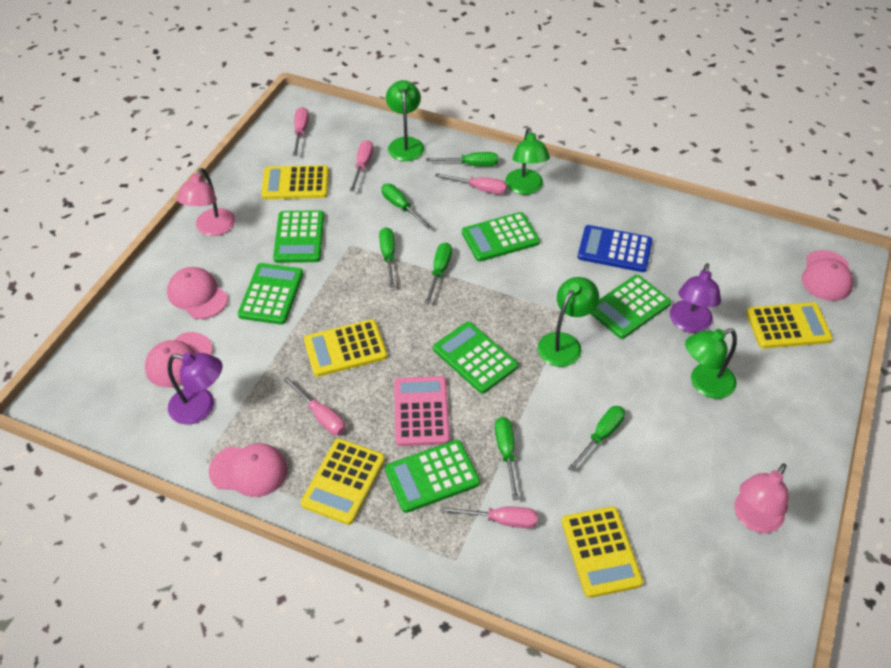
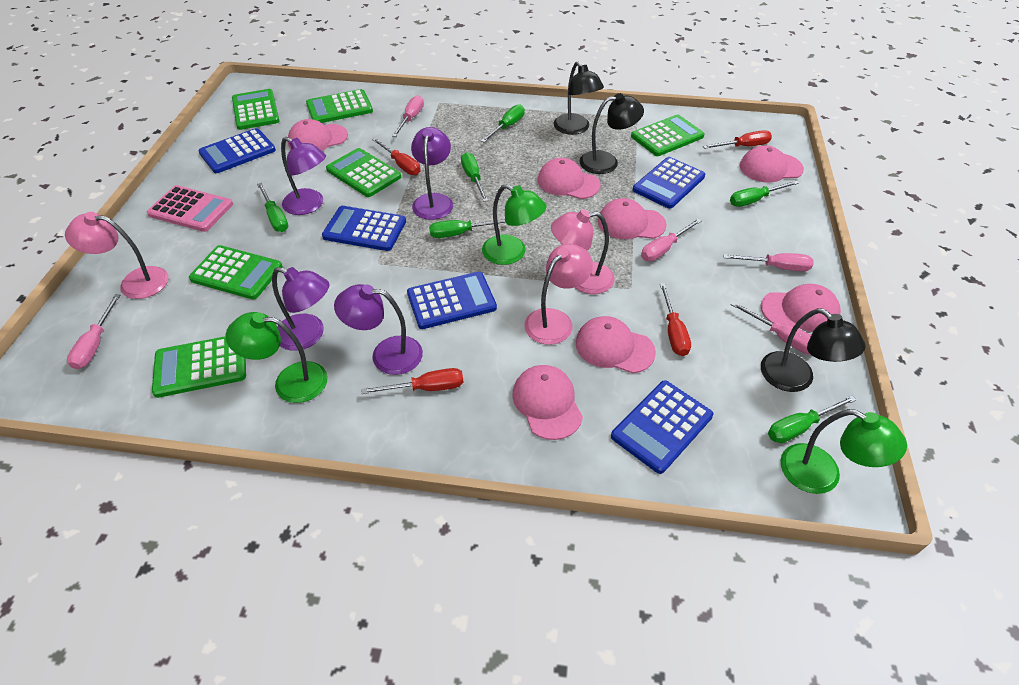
black lamp: 0 -> 3
blue calculator: 1 -> 5
green lamp: 4 -> 3
pink cap: 4 -> 7
pink lamp: 2 -> 3
purple lamp: 2 -> 4
red screwdriver: 0 -> 4
yellow calculator: 5 -> 0

